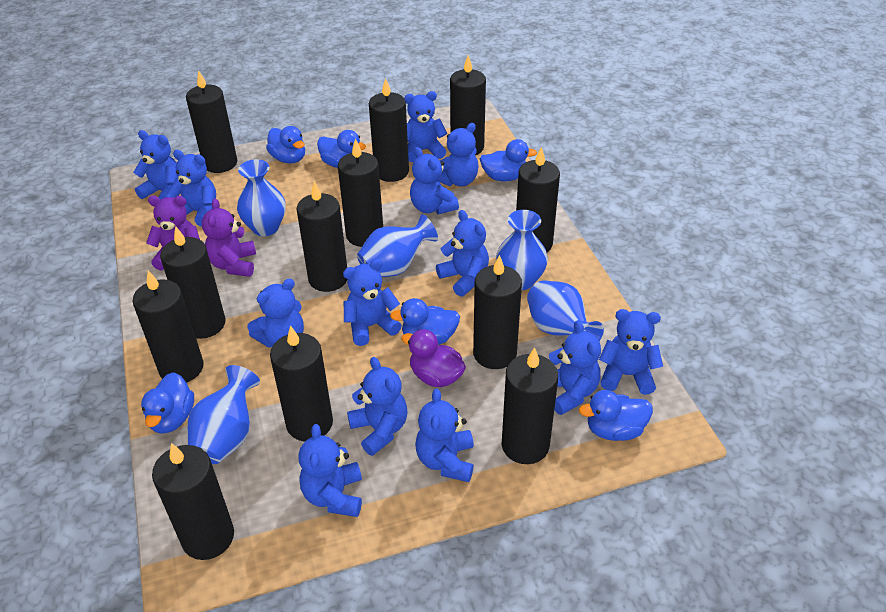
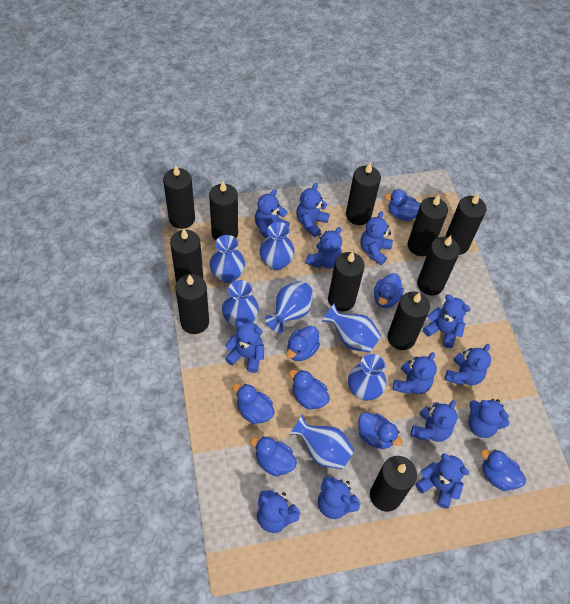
black candle: 12 -> 11
blue duck: 6 -> 8
blue vase: 5 -> 7
purple duck: 1 -> 0
purple teddy bear: 2 -> 0

